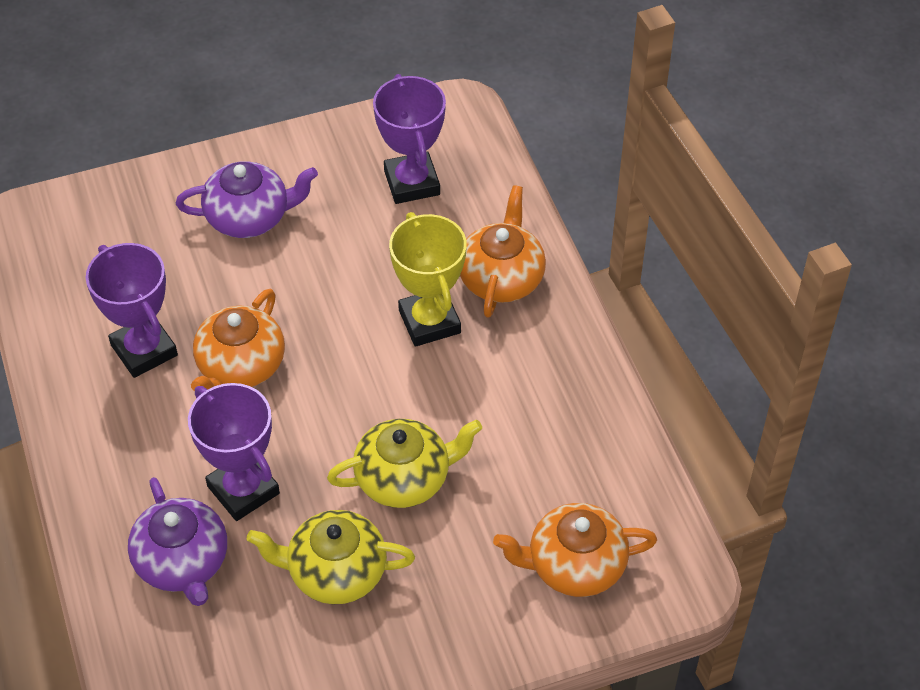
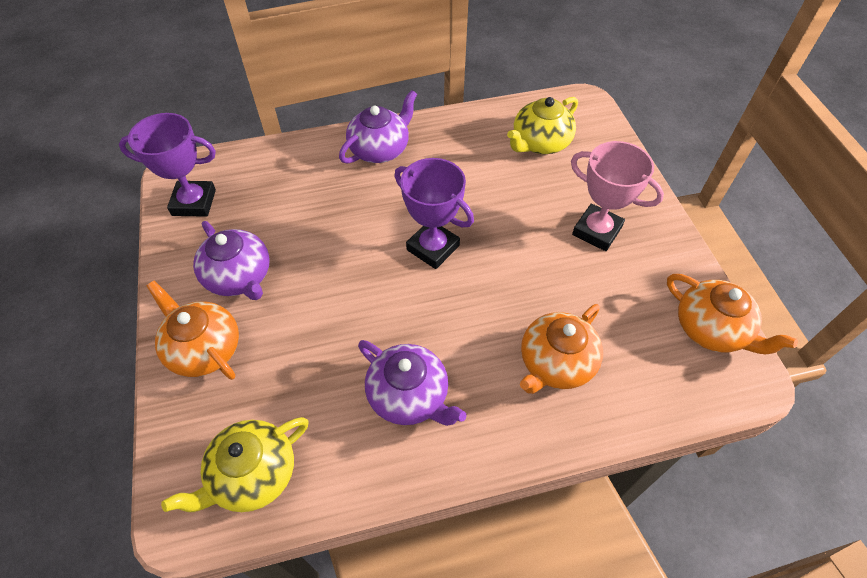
pink trophy: 0 -> 1
purple teapot: 2 -> 3
purple trophy: 3 -> 2
yellow trophy: 1 -> 0

